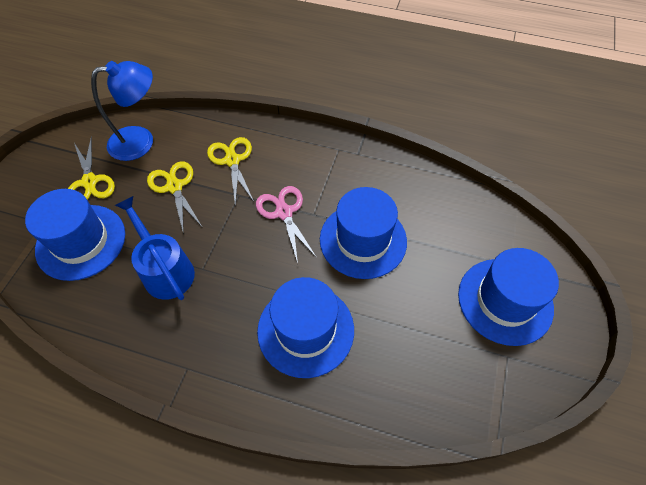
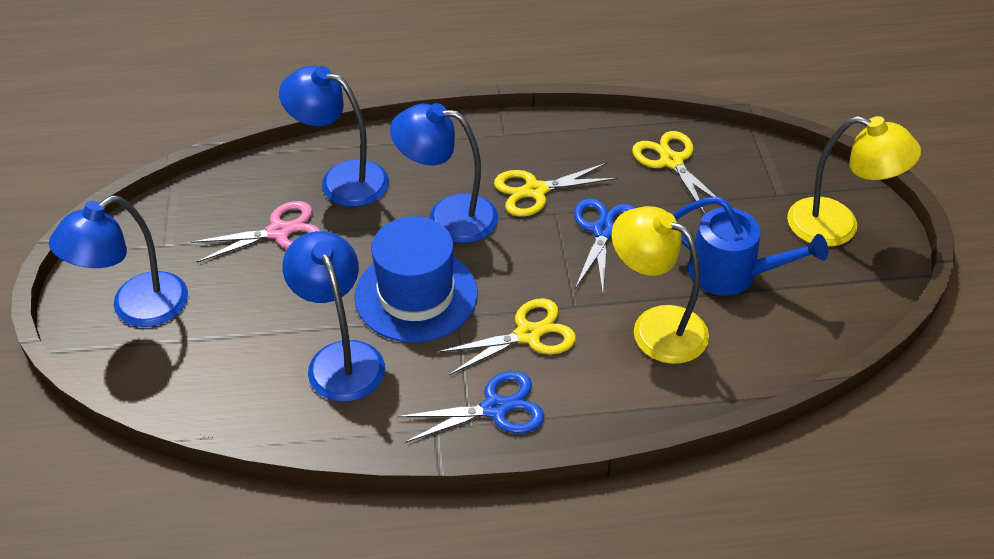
blue hat: 4 -> 1
blue lamp: 1 -> 4
blue scissors: 0 -> 2
yellow lamp: 0 -> 2

